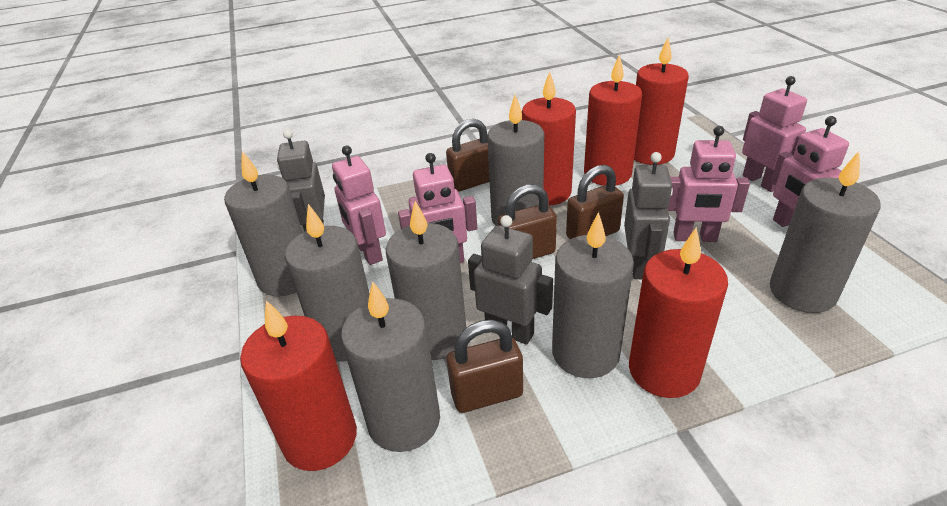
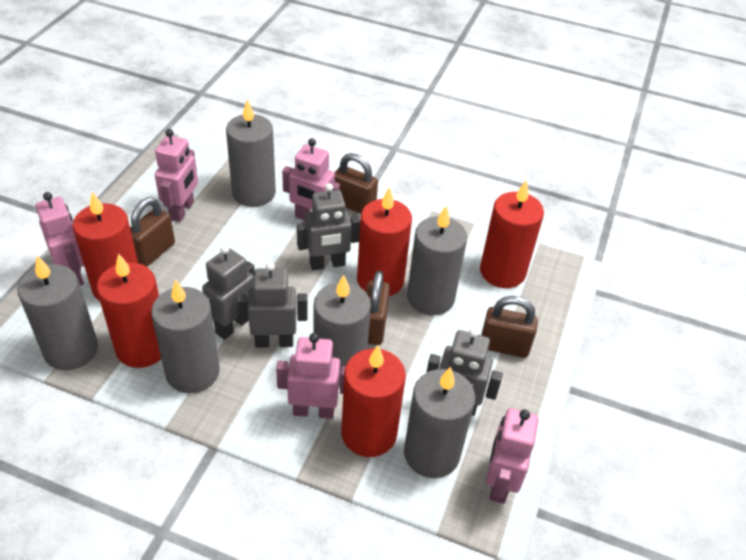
grey candle: 7 -> 6
grey robot: 3 -> 4

